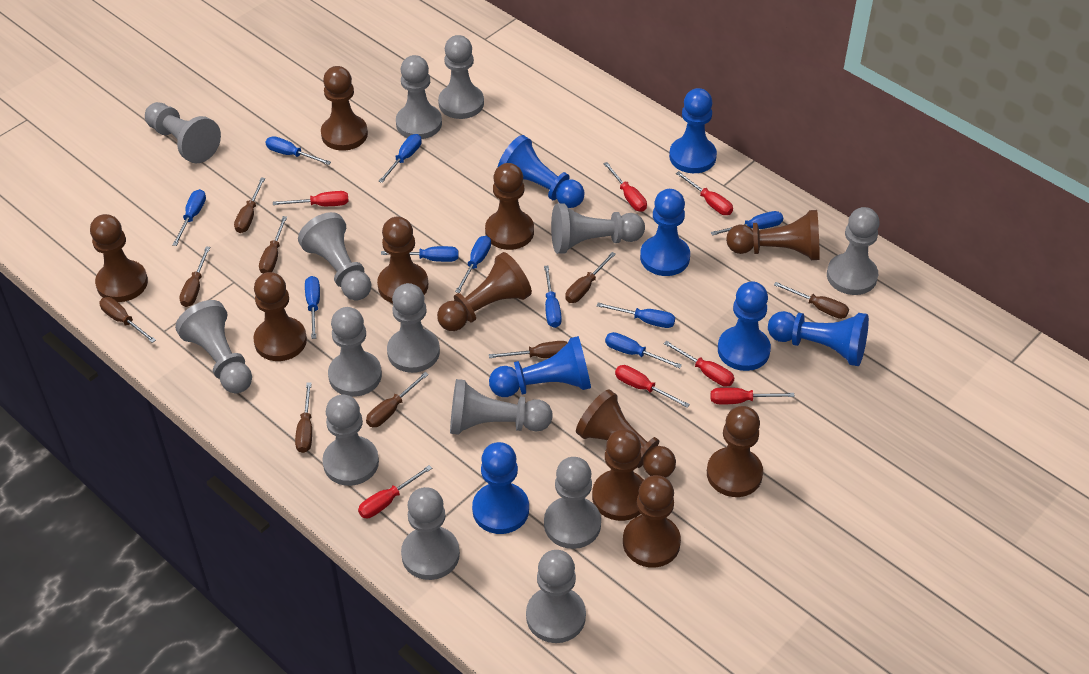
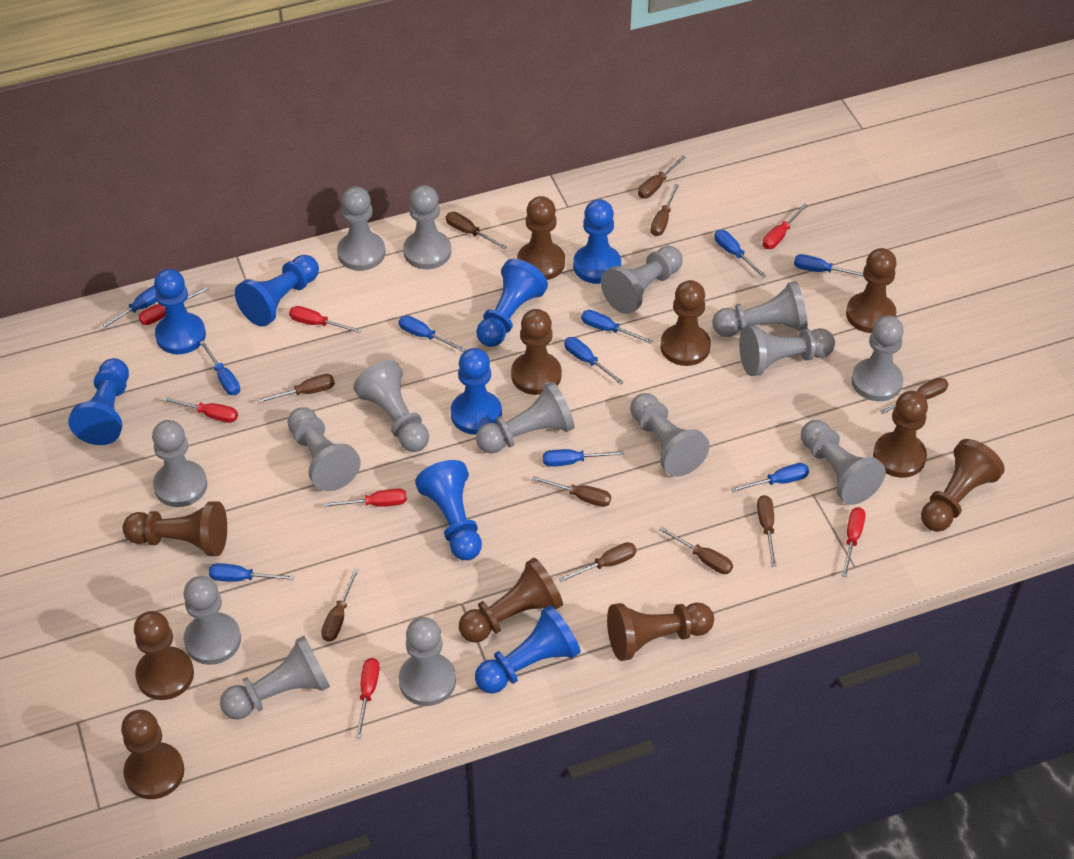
blue pawn: 7 -> 8
brown screwdriver: 9 -> 10
grey pawn: 14 -> 15

